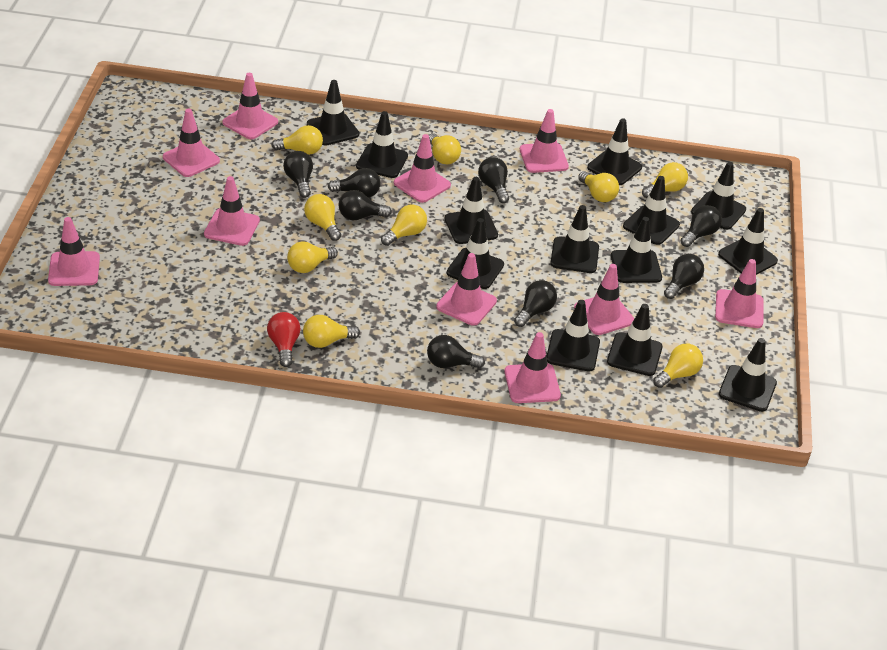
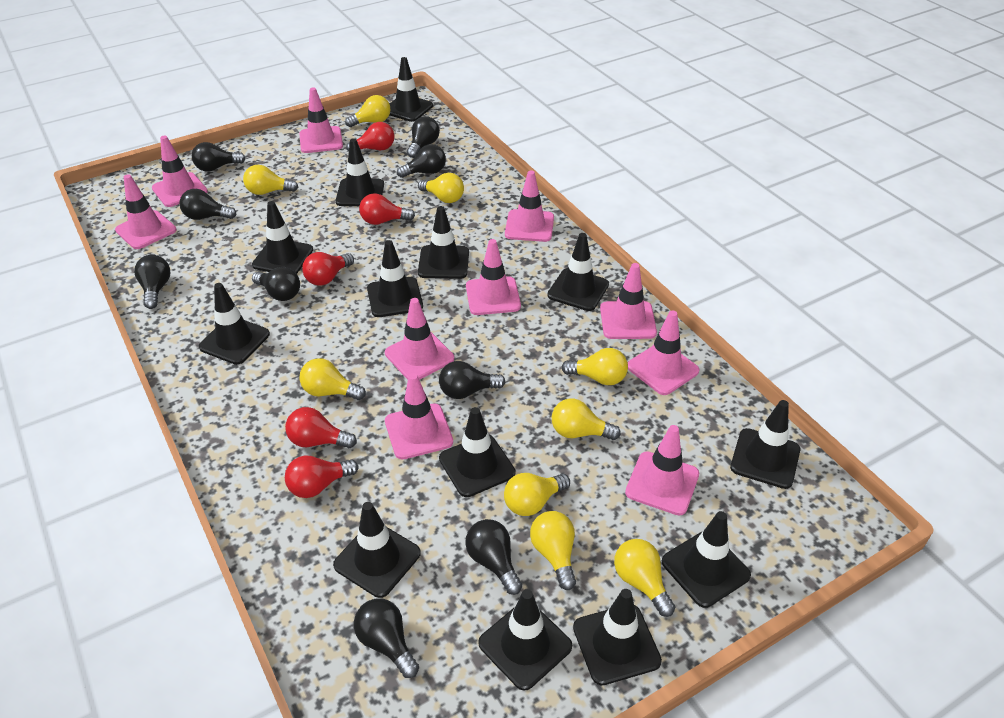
black light bulb: 8 -> 9
red light bulb: 1 -> 5

